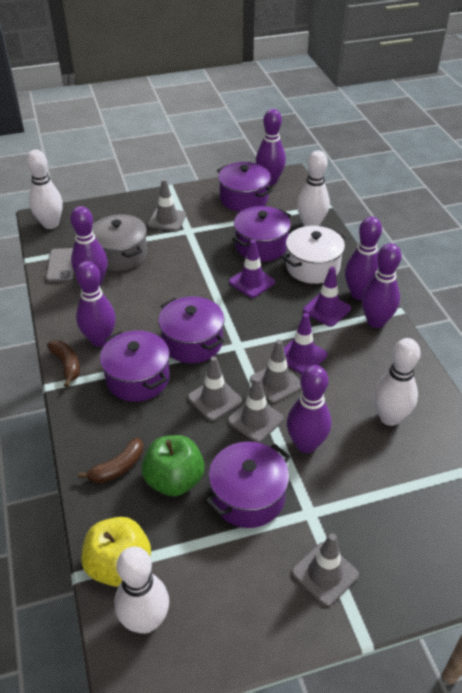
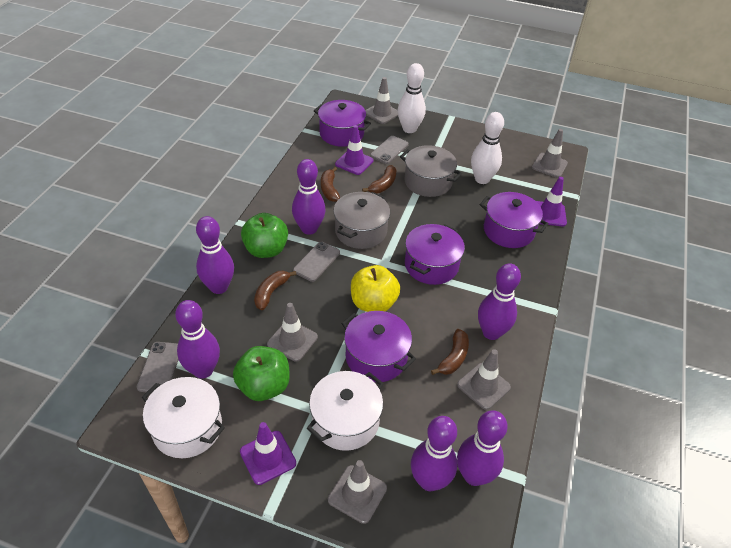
brown banana: 2 -> 4
green apple: 1 -> 2
grey phone: 1 -> 3
grey pot: 1 -> 2
purple pot: 5 -> 4
white bowling pin: 4 -> 2
white pot: 1 -> 2

